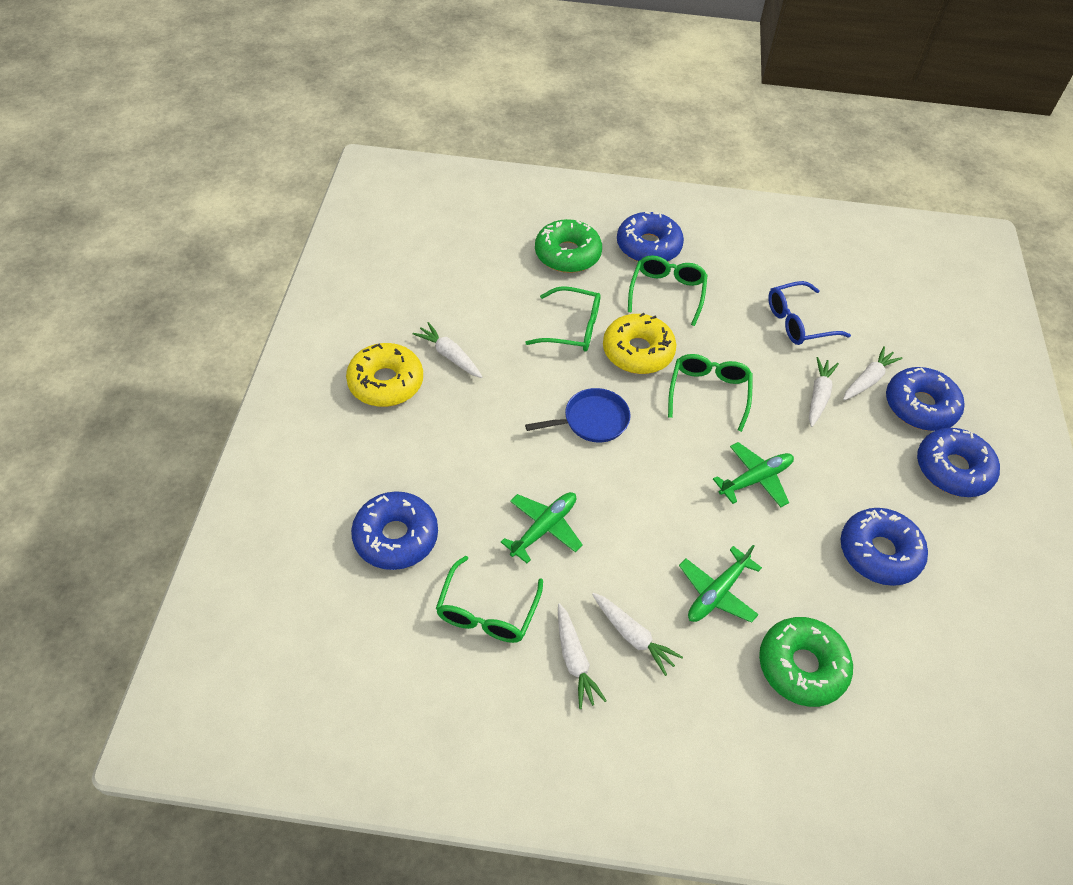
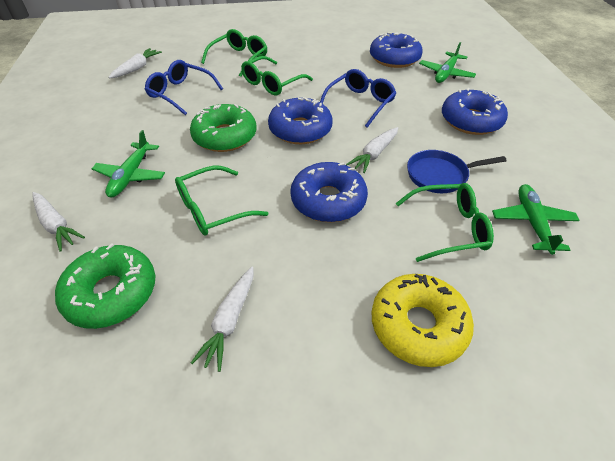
blue donut: 5 -> 4
blue glasses: 1 -> 2
white carrot: 5 -> 4
yellow donut: 2 -> 1

